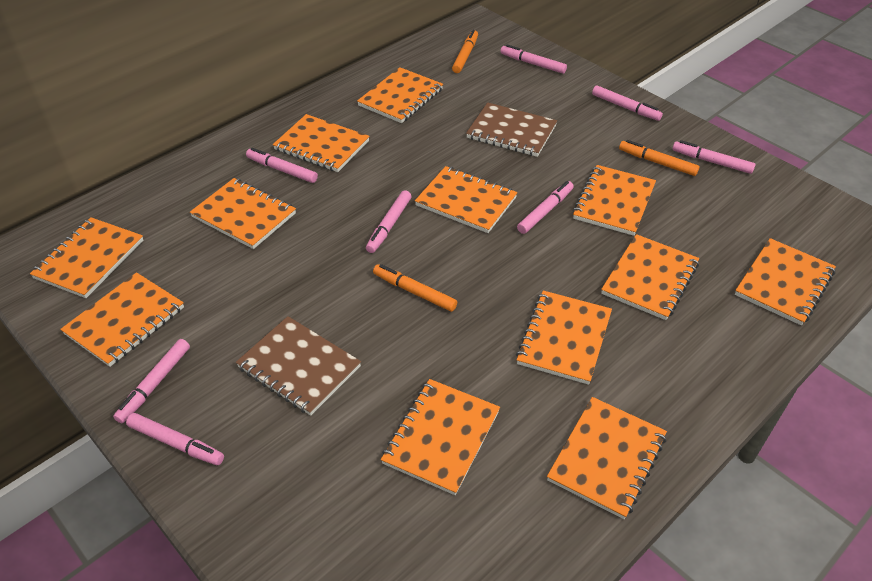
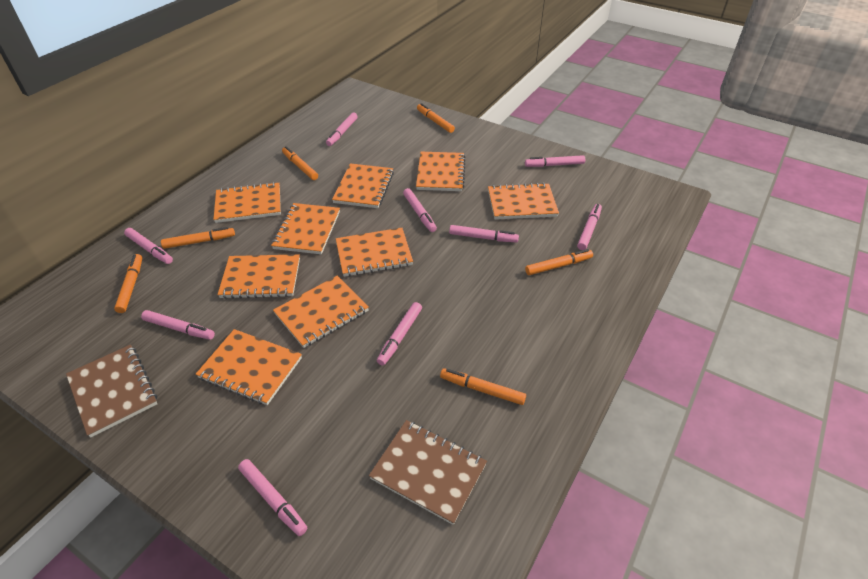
orange marker: 3 -> 6
orange notebook: 12 -> 9
pink marker: 8 -> 9

